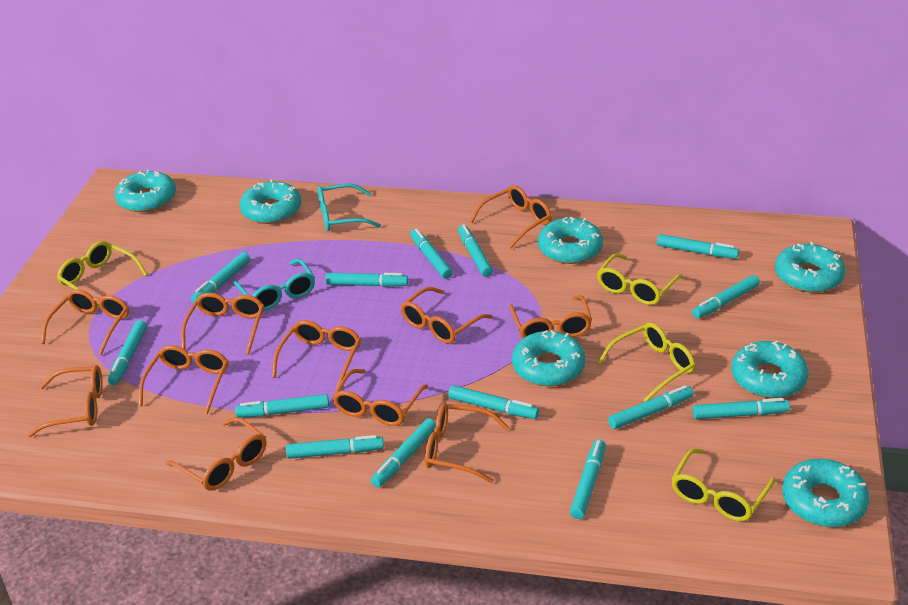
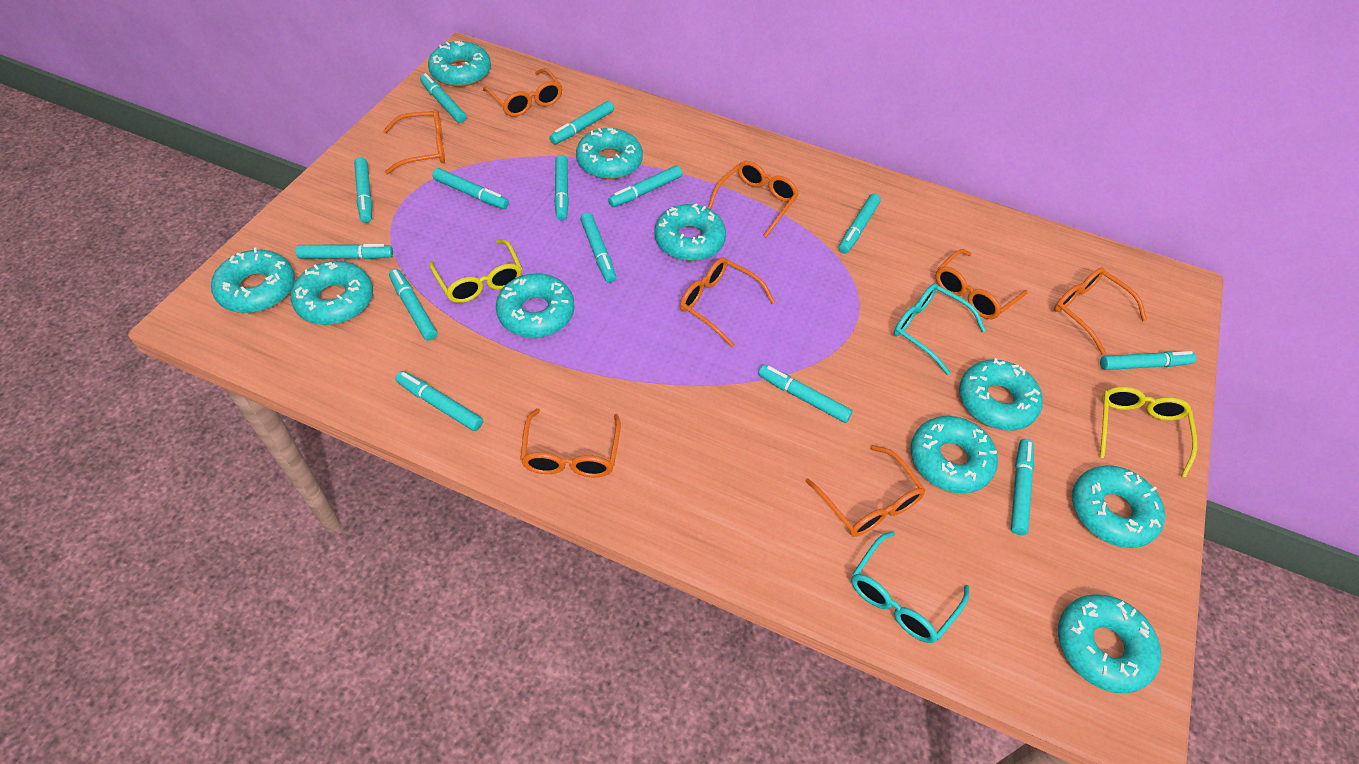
orange glasses: 11 -> 8
turquoise donut: 7 -> 10
yellow glasses: 4 -> 2

